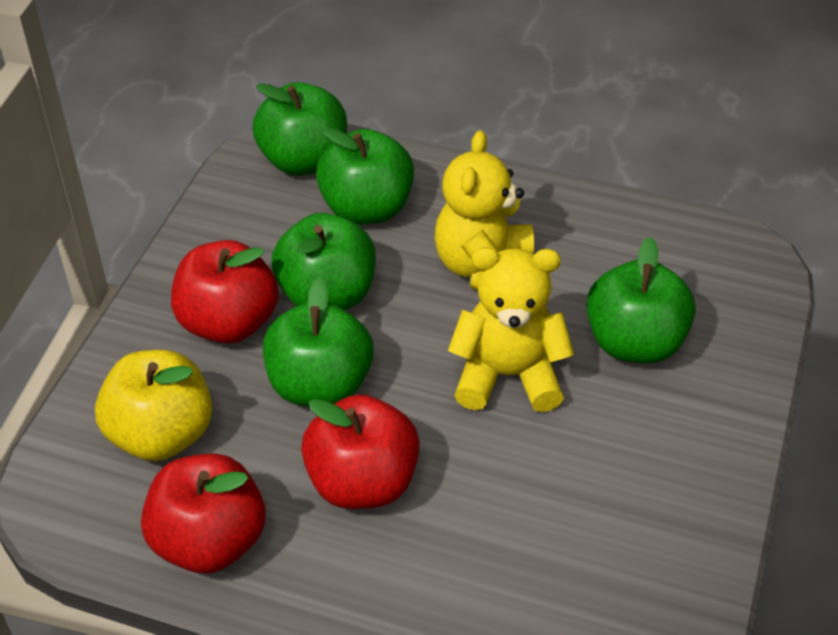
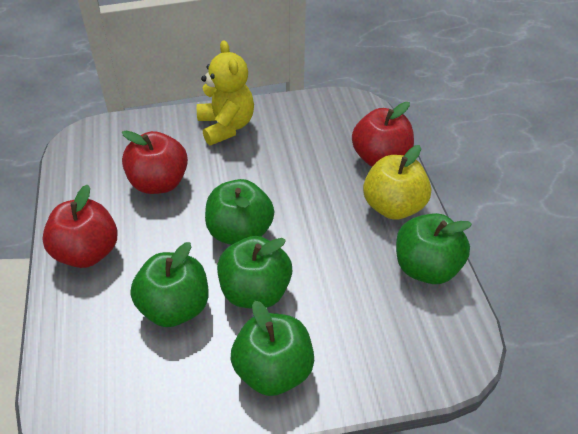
yellow teddy bear: 2 -> 1

